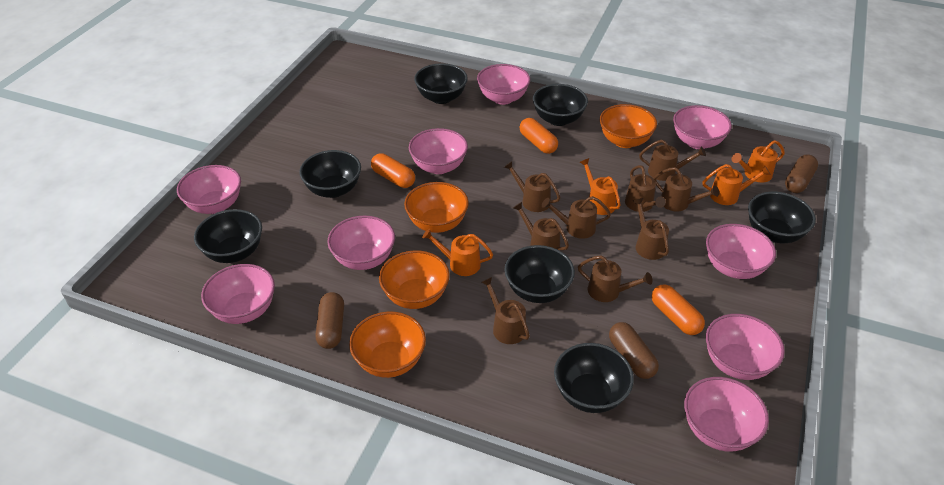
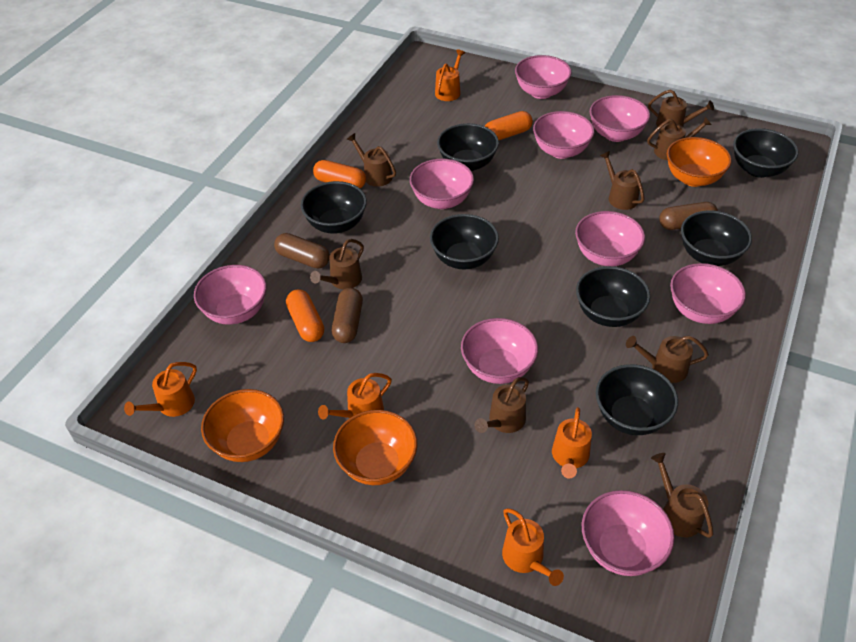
brown watering can: 9 -> 8
orange bowl: 4 -> 3
orange watering can: 4 -> 5

